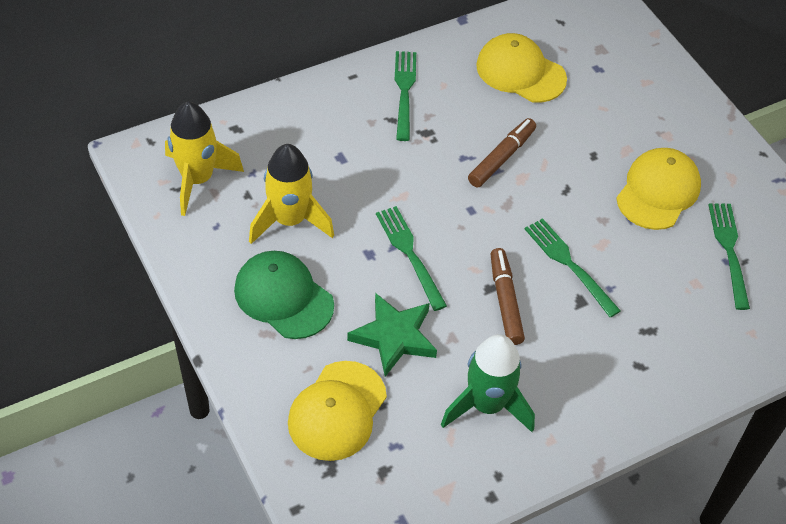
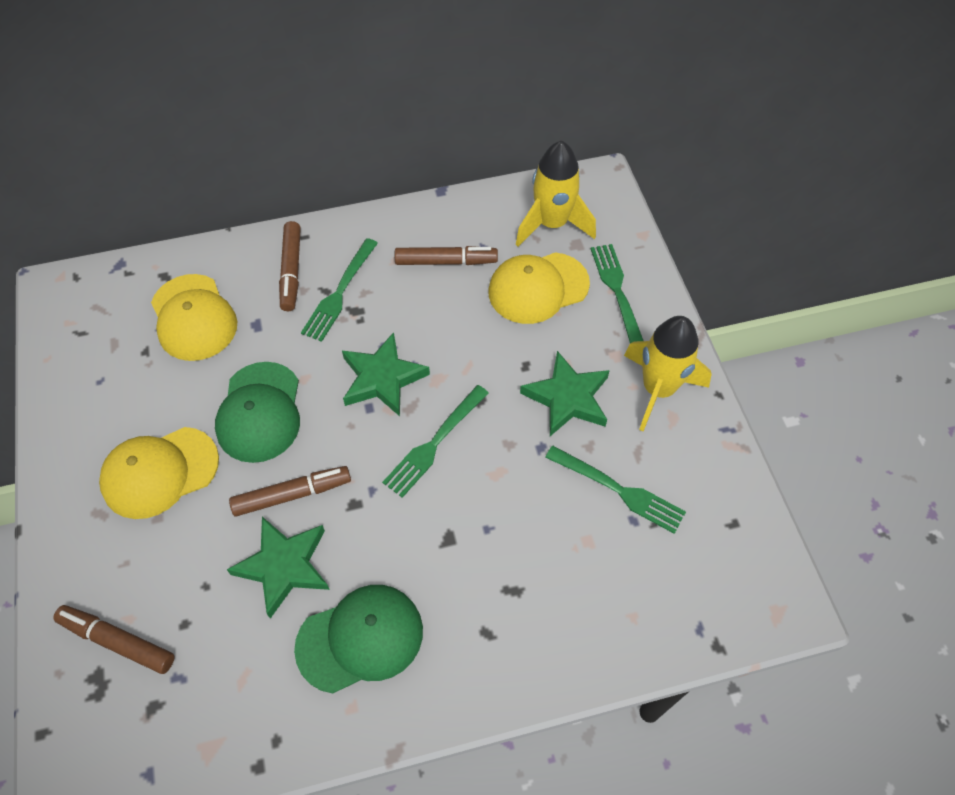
brown marker: 2 -> 4
green cap: 1 -> 2
green rocket: 1 -> 0
green star: 1 -> 3

